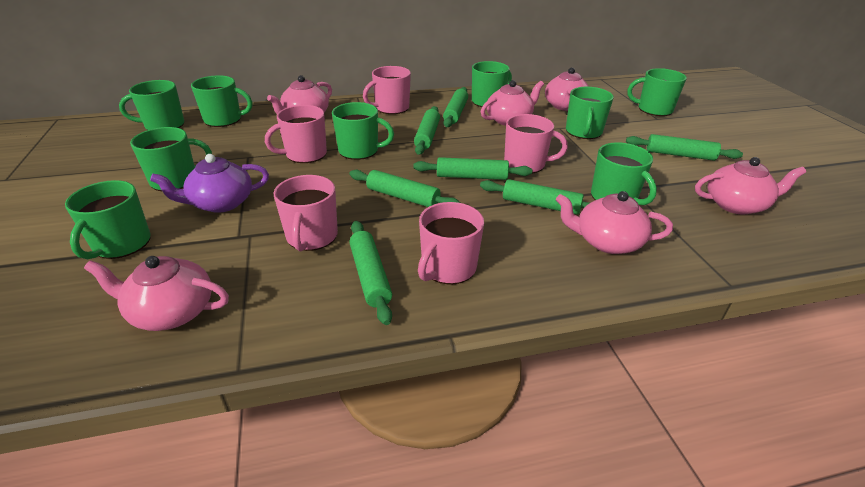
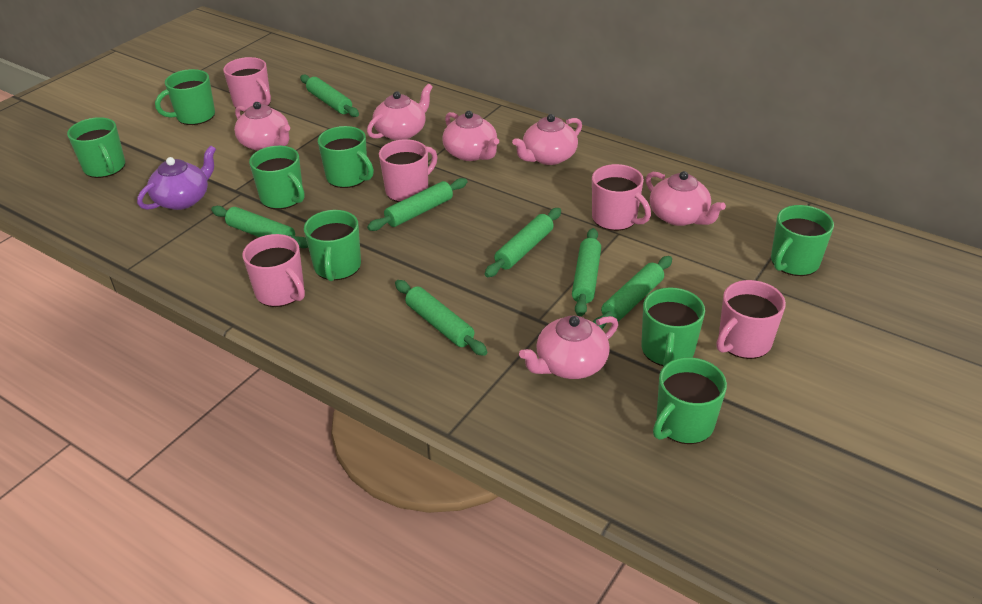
green mug: 9 -> 8

